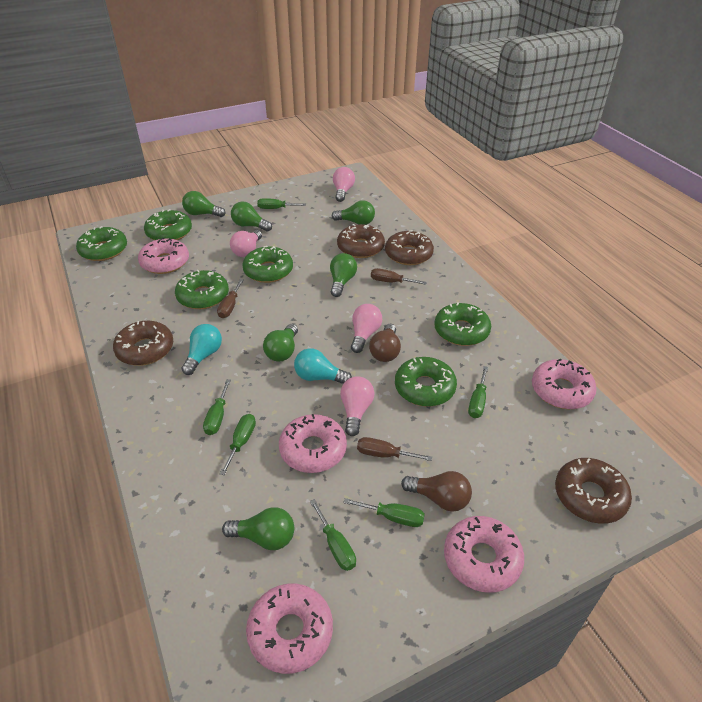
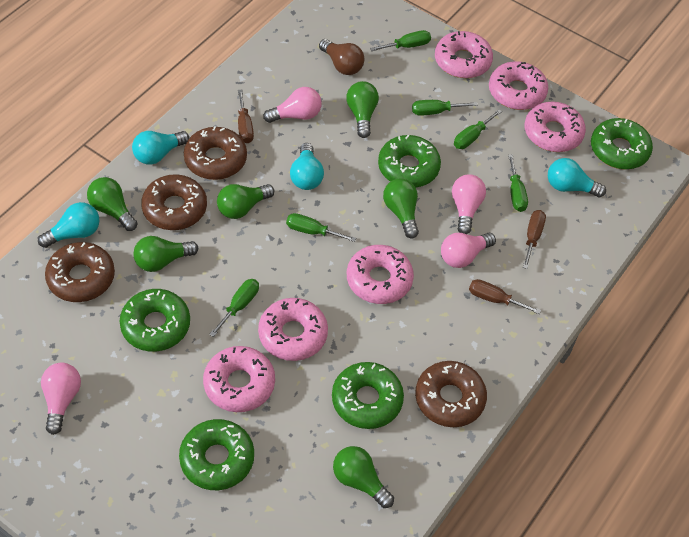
brown light bulb: 2 -> 1
green donut: 6 -> 5
pink donut: 5 -> 6
turquoise light bulb: 2 -> 4

